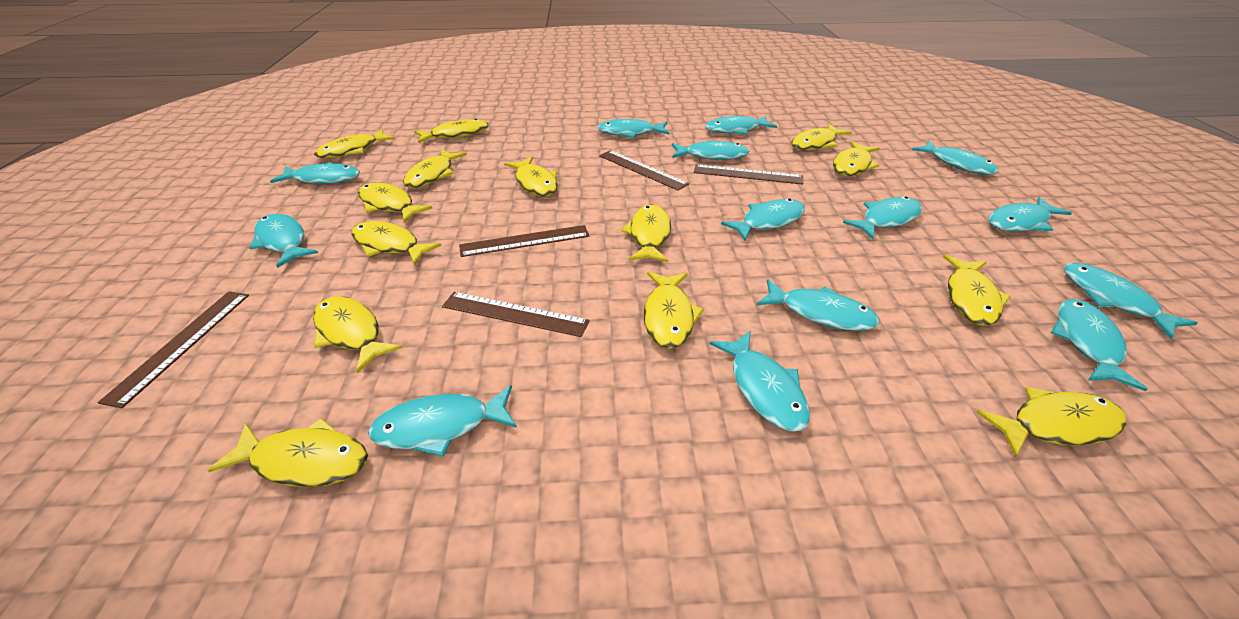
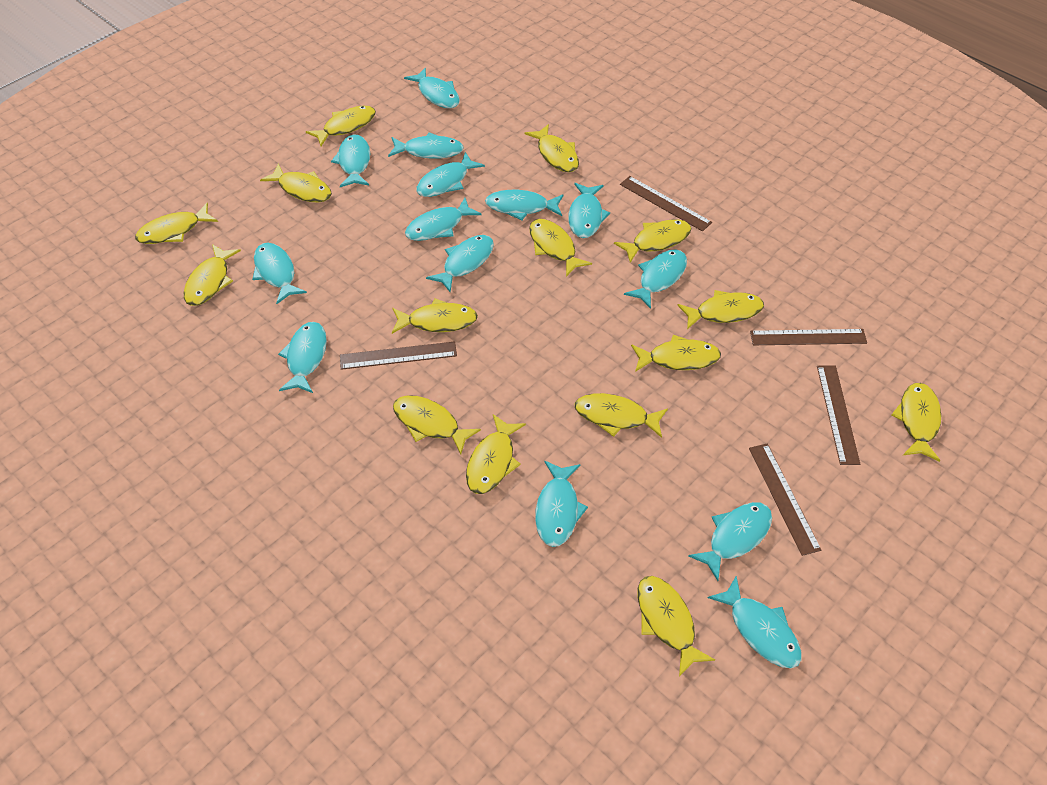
yellow fish: 14 -> 15

